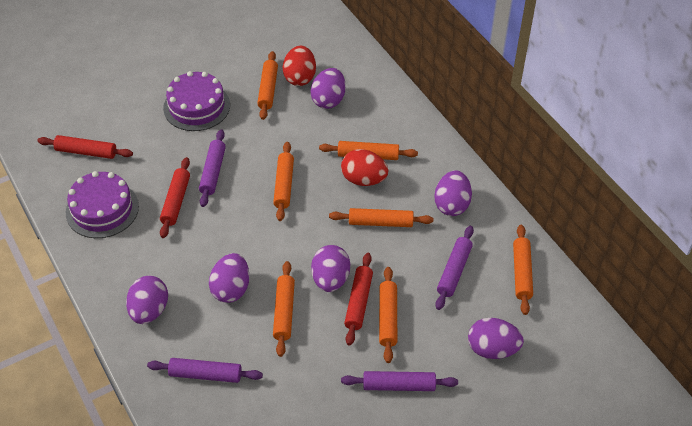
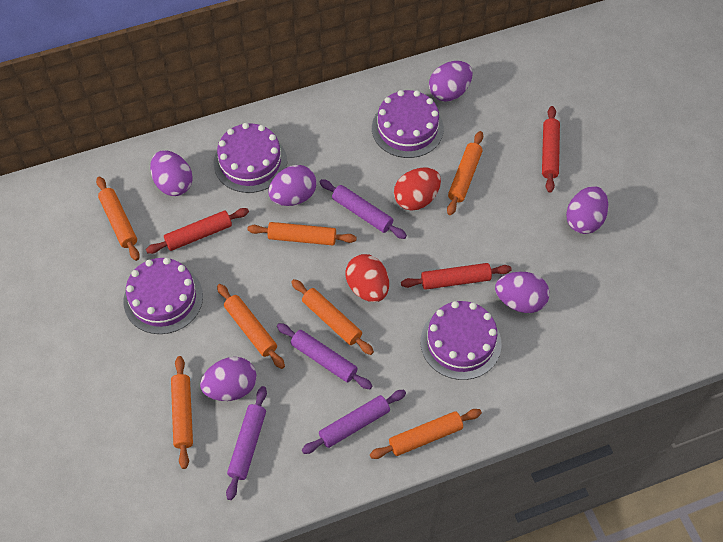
purple cake: 2 -> 4

